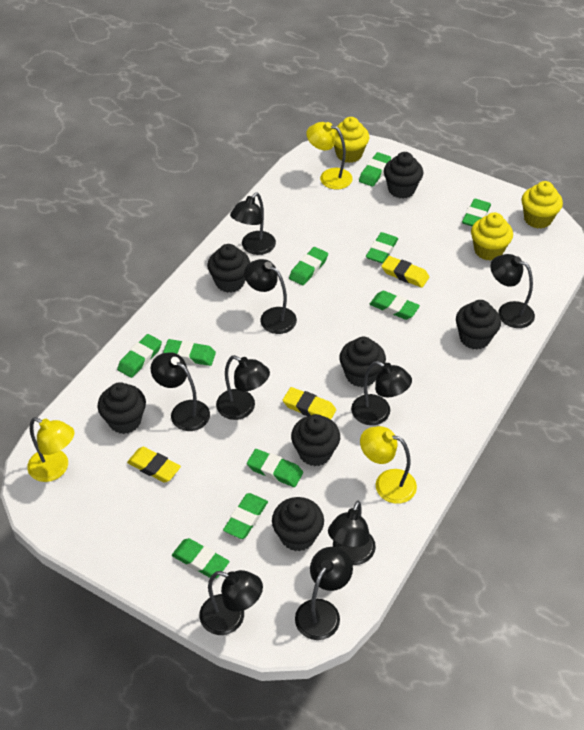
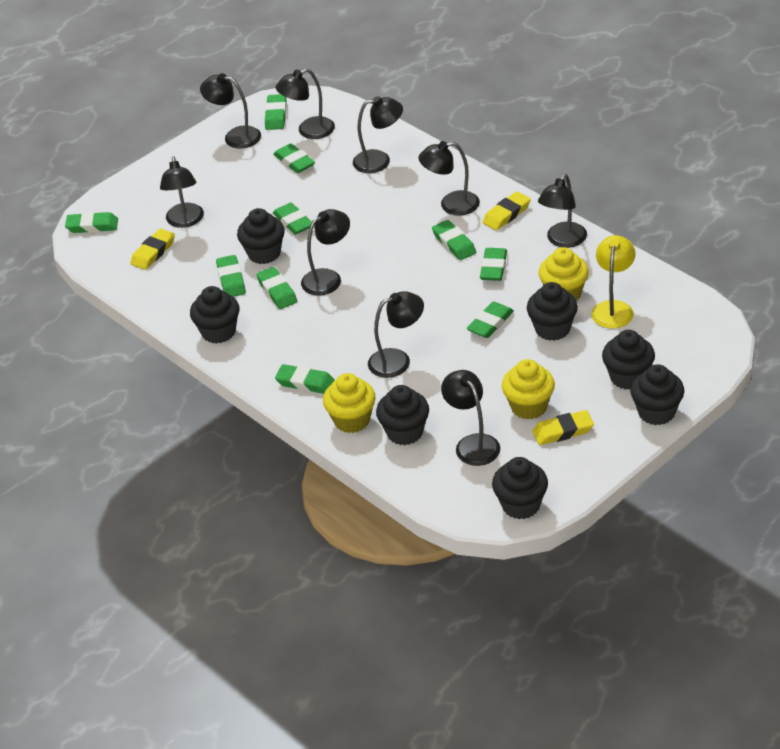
yellow lamp: 3 -> 1

